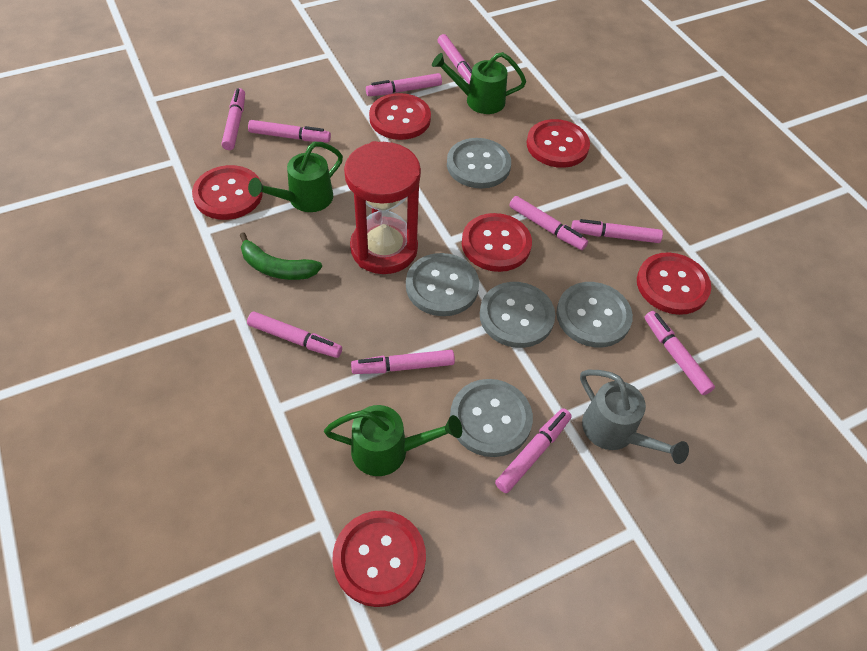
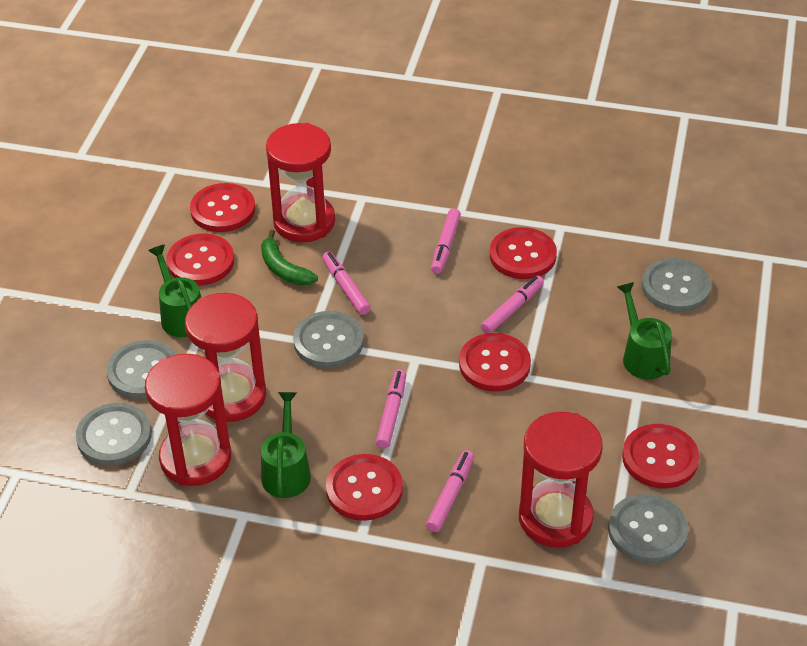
grey watering can: 1 -> 0
pink marker: 10 -> 5
red hourglass: 1 -> 4

